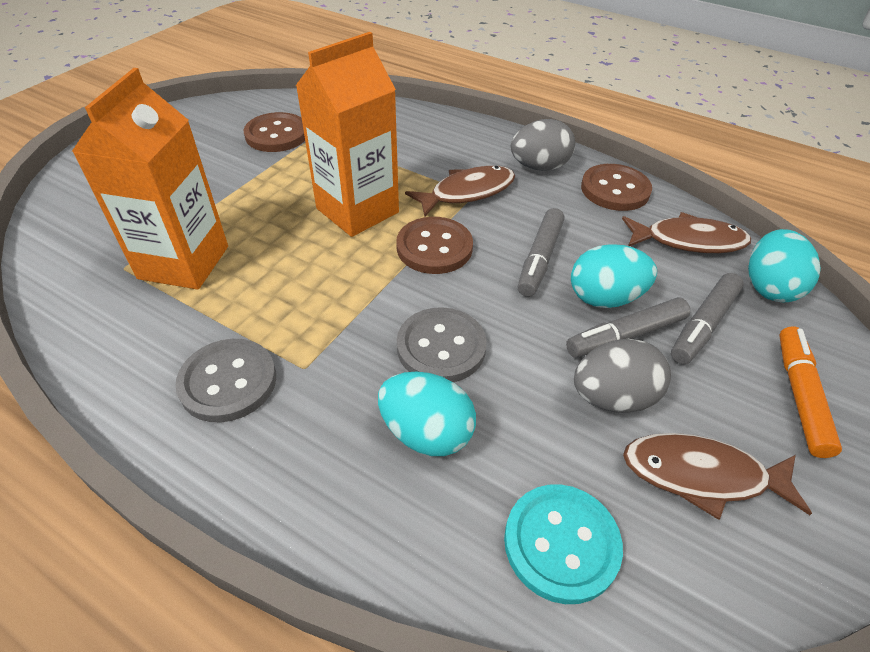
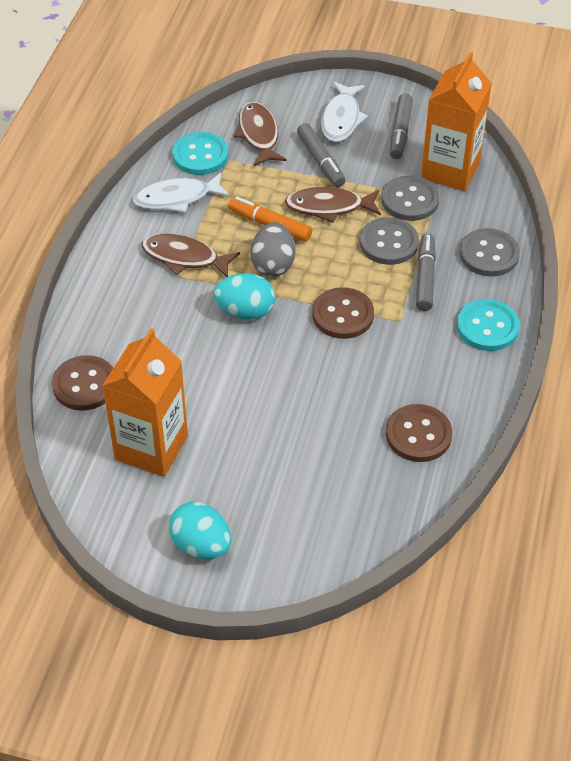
grey button: 2 -> 3
grey egg: 2 -> 1
turquoise button: 1 -> 2
turquoise egg: 3 -> 2
white fish: 0 -> 2

